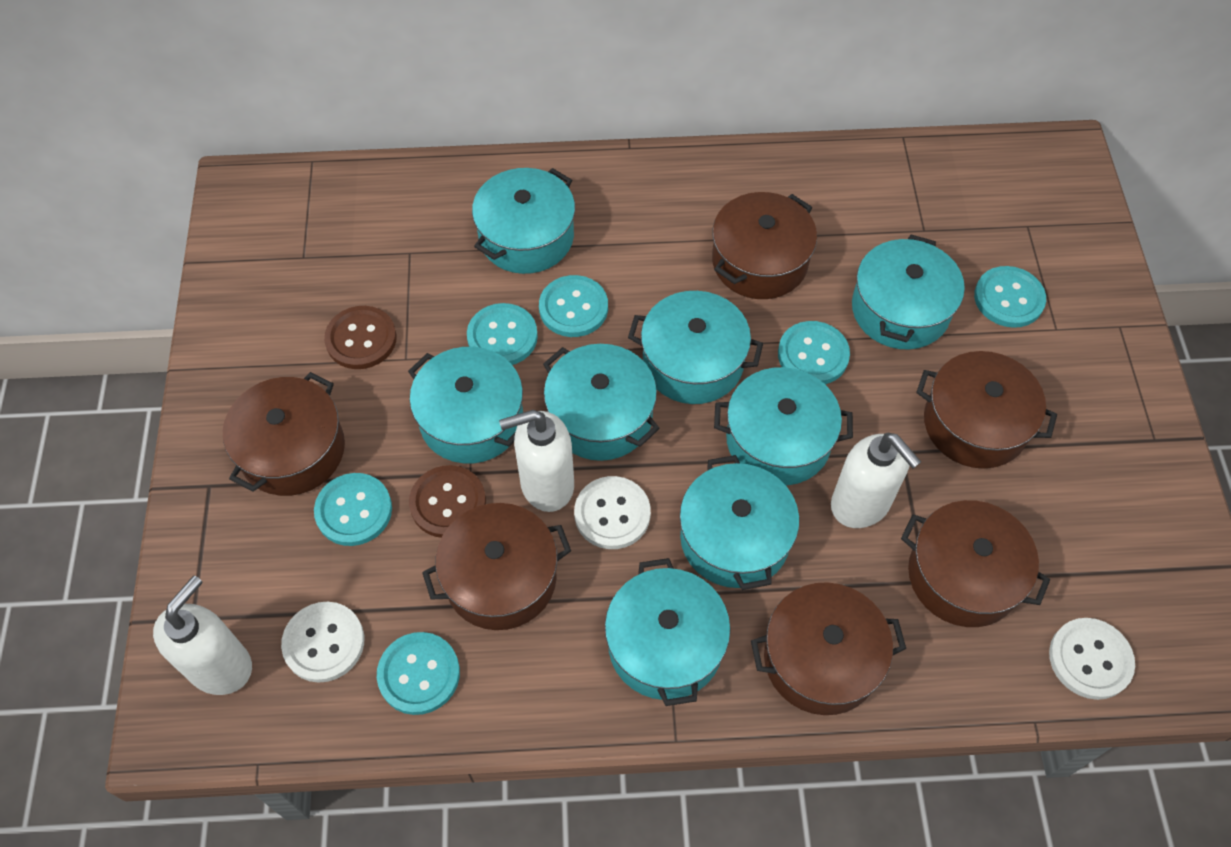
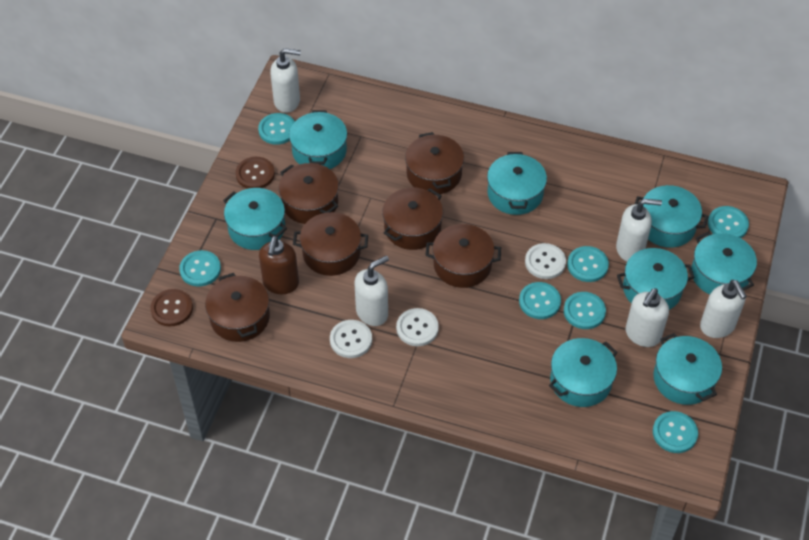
brown soap dispenser: 0 -> 1
turquoise button: 6 -> 7
white soap dispenser: 3 -> 5

